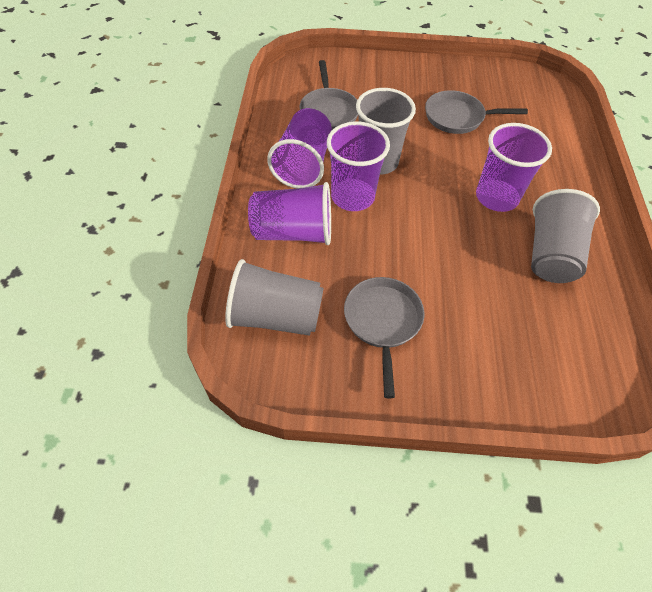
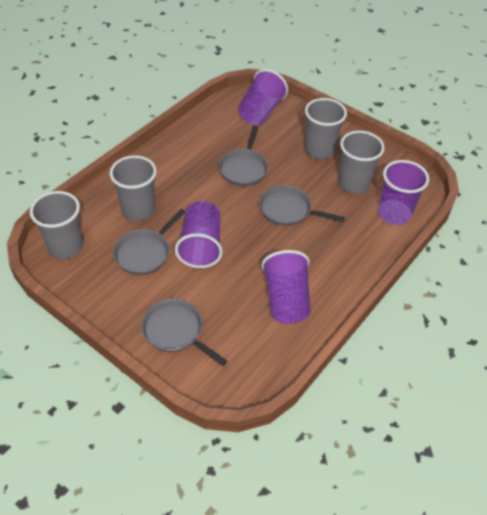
grey cup: 3 -> 4
grey pan: 3 -> 4

